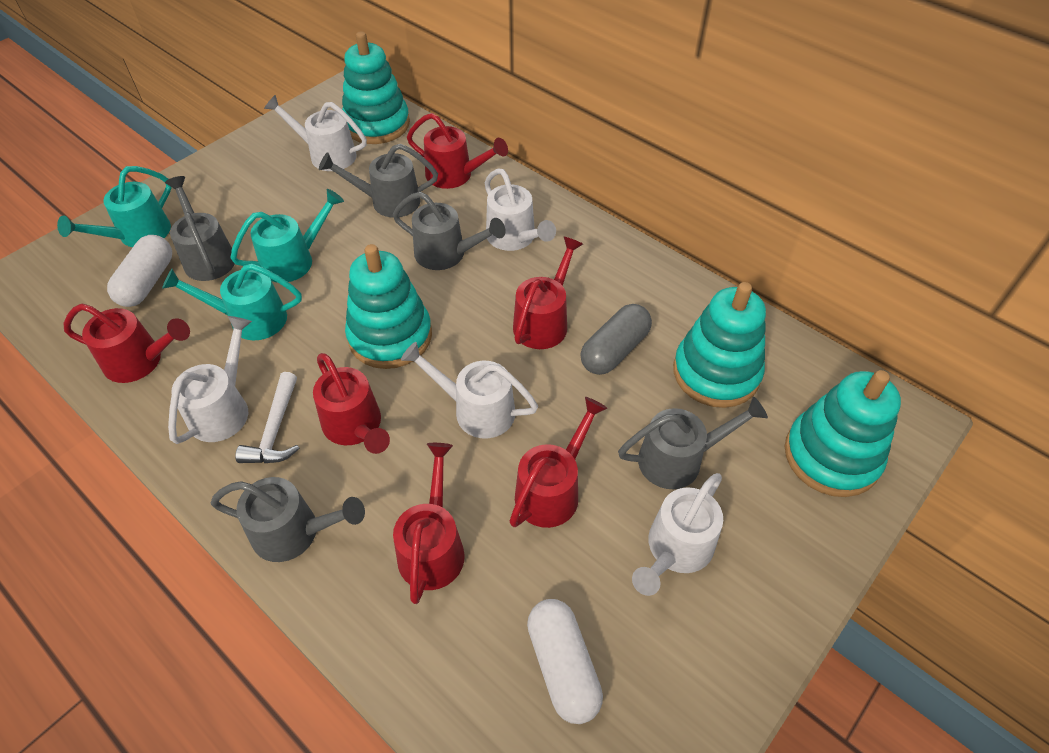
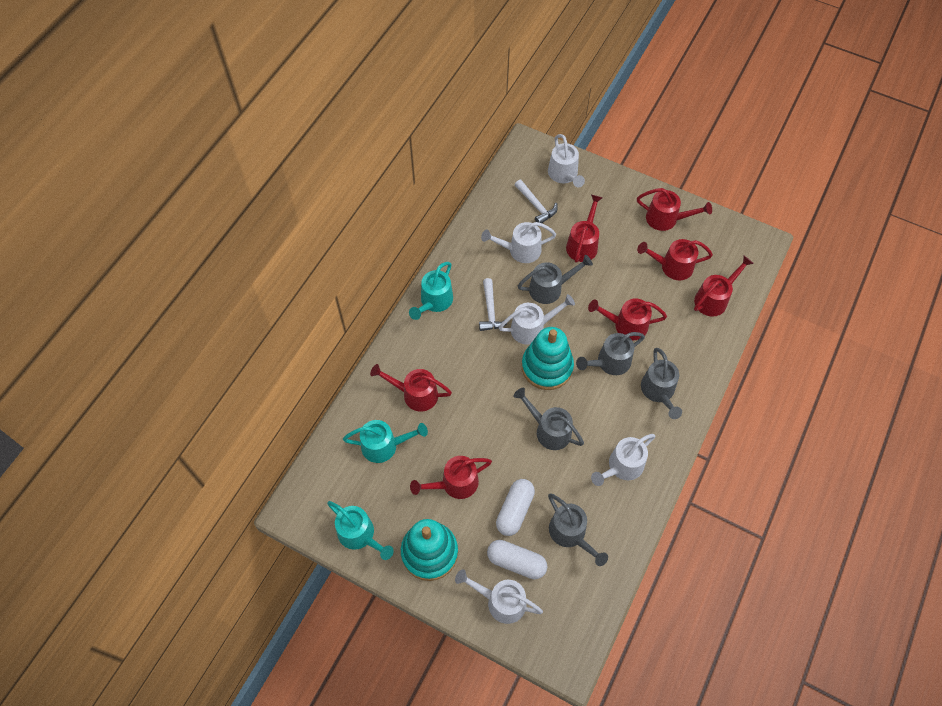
grey capsule: 1 -> 0
red watering can: 6 -> 7
turquoise stacking toy: 4 -> 2
white hammer: 1 -> 2

